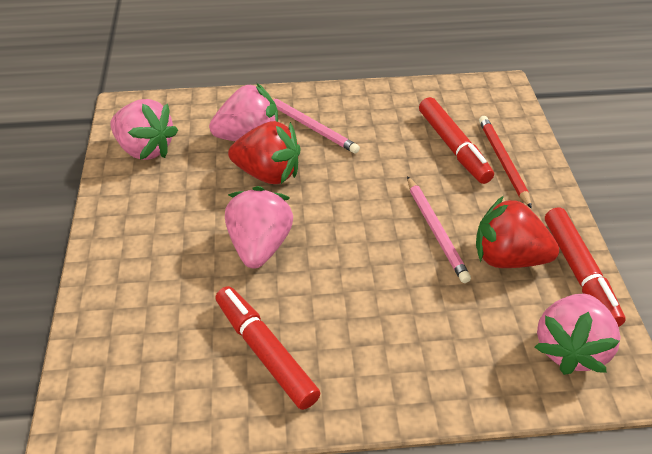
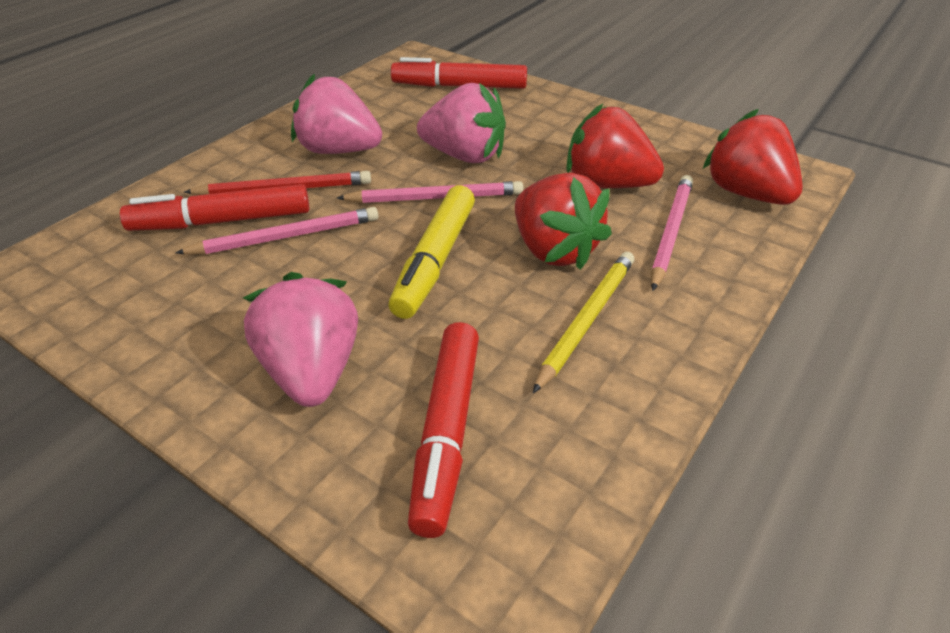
pink pencil: 2 -> 3
pink strawberry: 4 -> 3
red strawberry: 2 -> 3
yellow marker: 0 -> 1
yellow pencil: 0 -> 1

